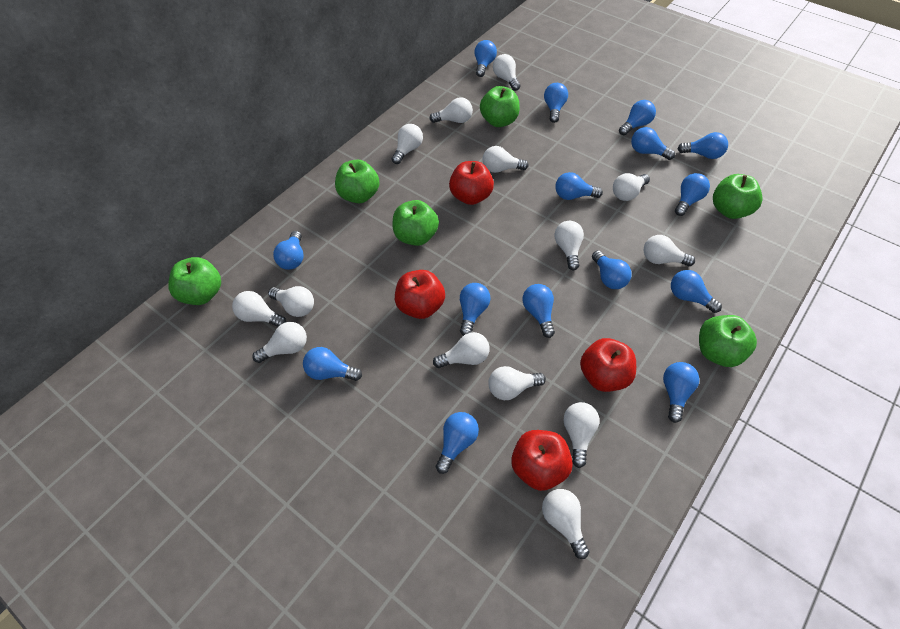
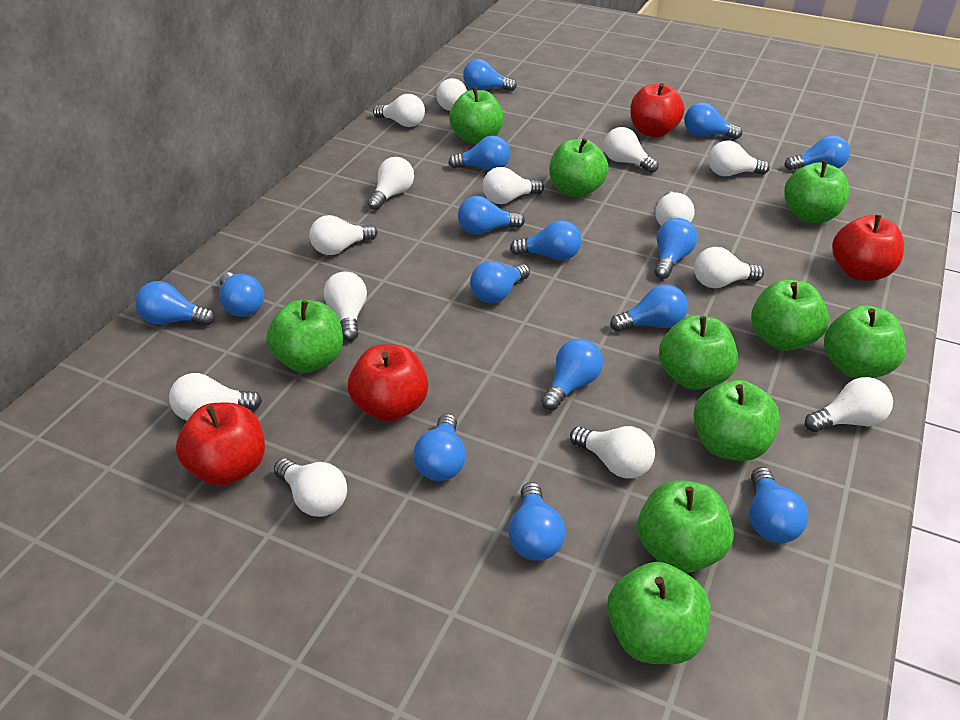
green apple: 6 -> 10

